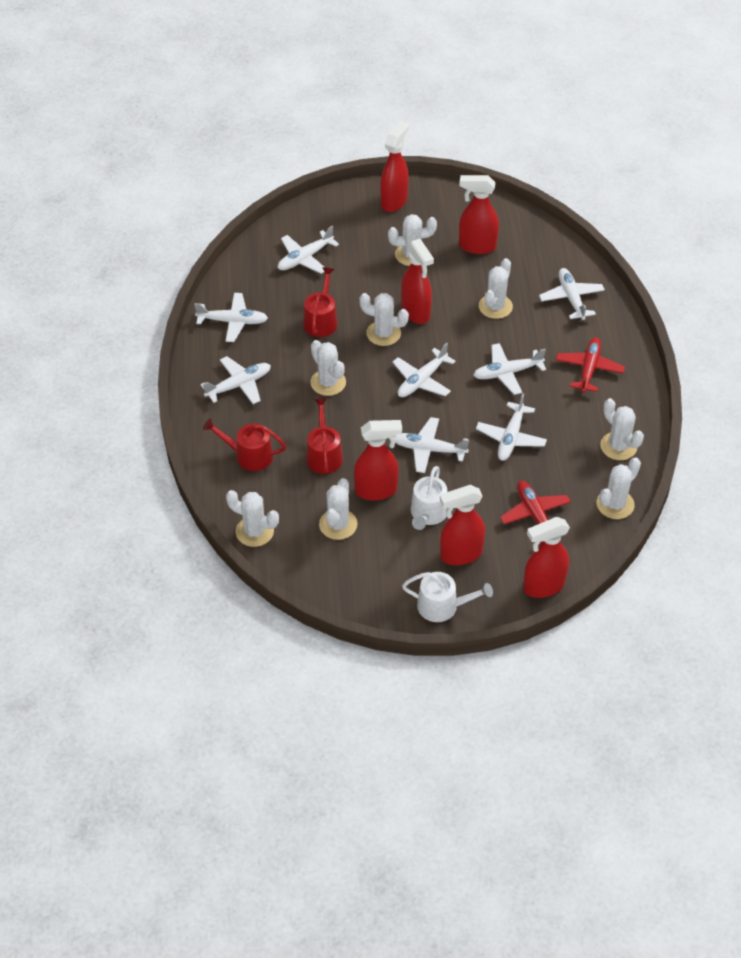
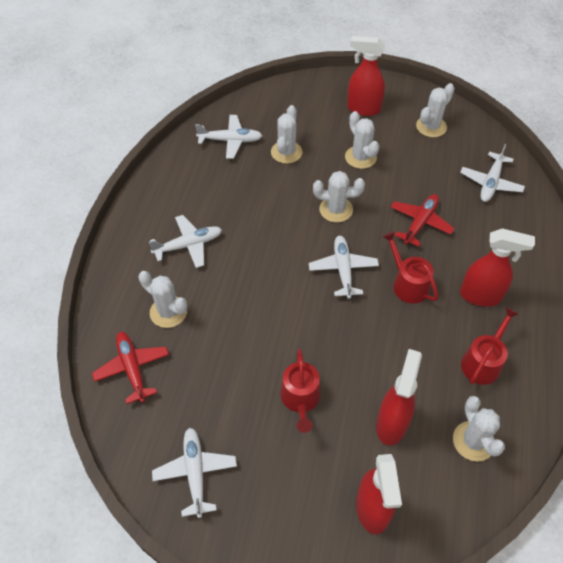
red spray bottle: 6 -> 4
white cactus: 8 -> 6
white plane: 8 -> 5
white watering can: 2 -> 0

